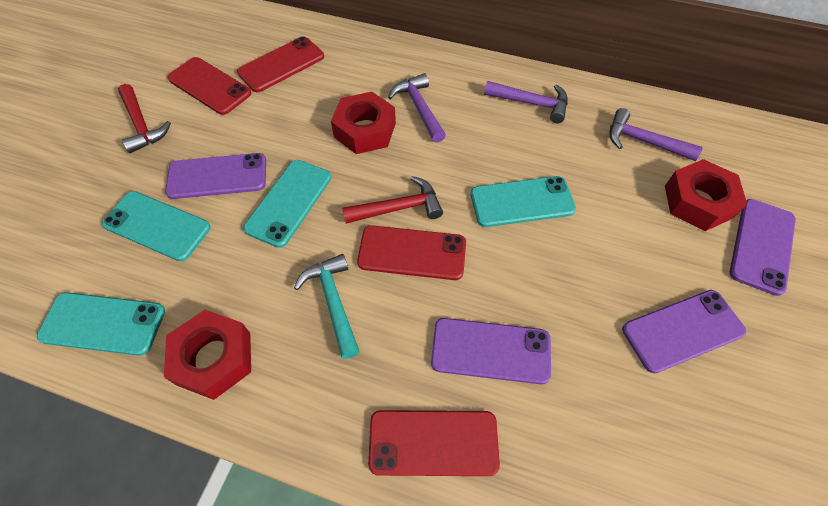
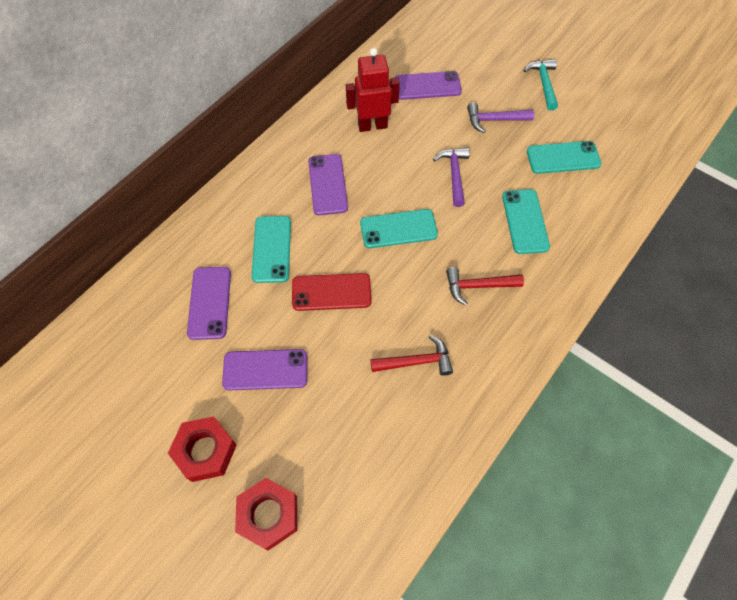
purple hammer: 3 -> 2
red nut: 3 -> 2
red phone: 4 -> 1
red robot: 0 -> 1

